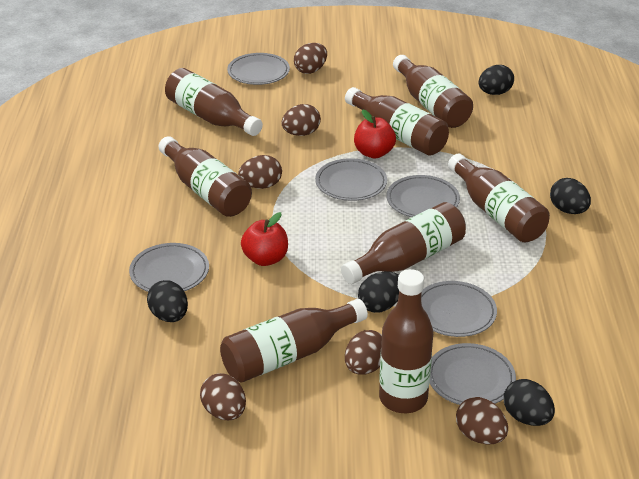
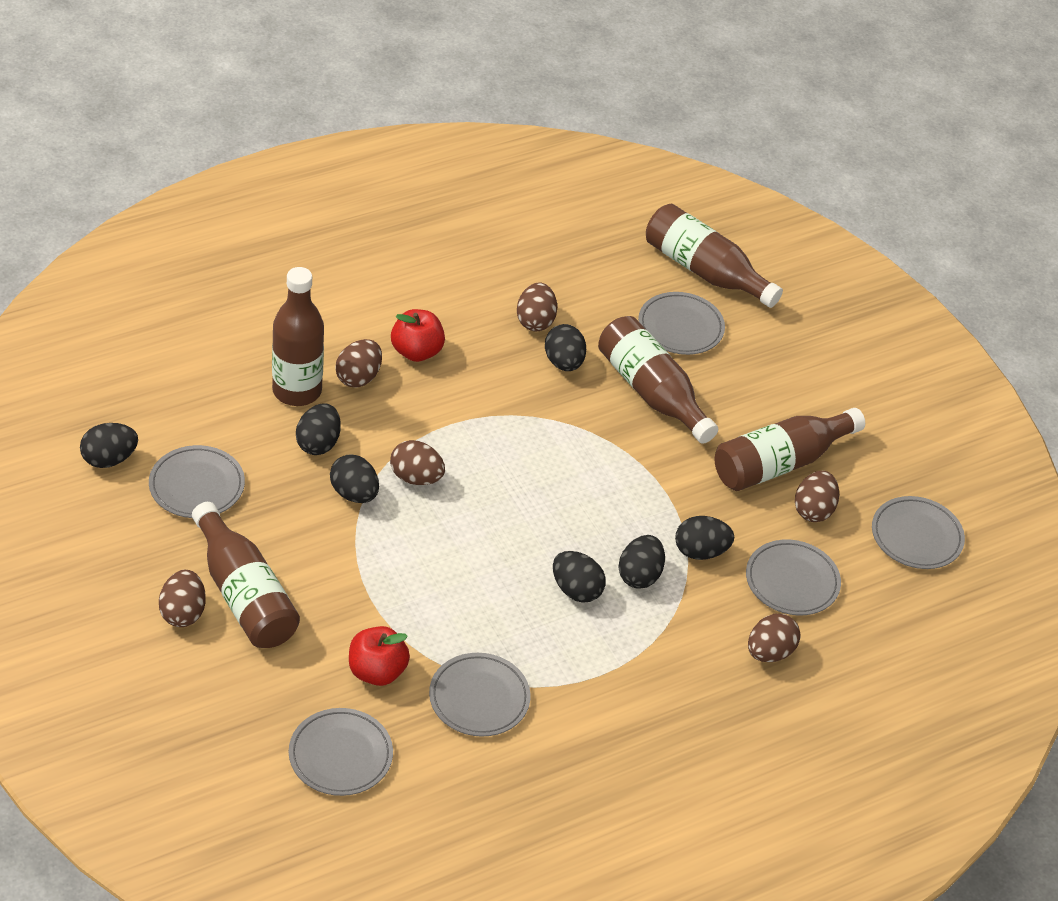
black egg: 5 -> 7
brown bottle: 8 -> 5

